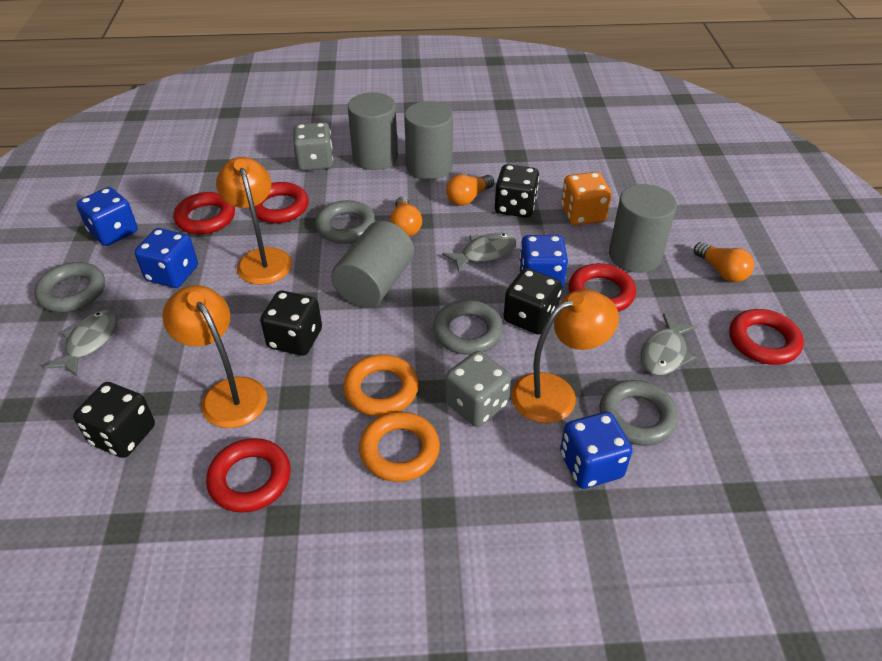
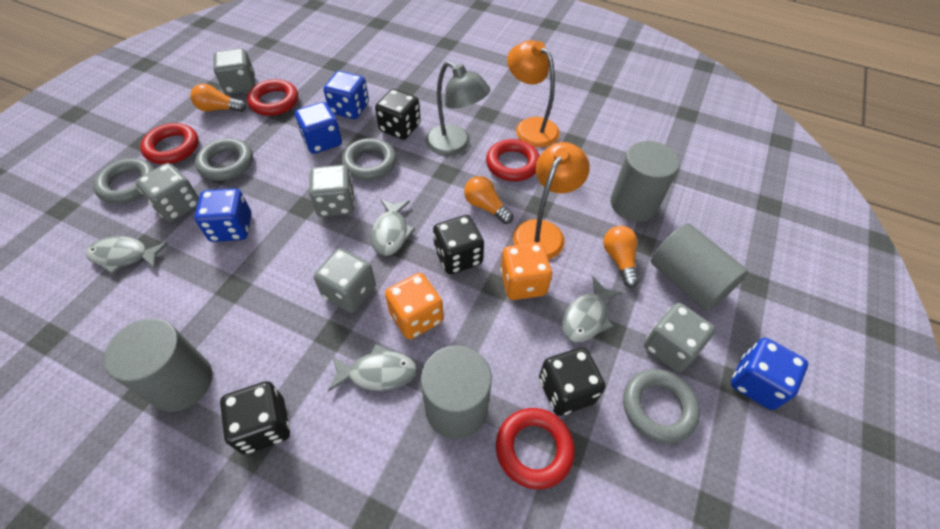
grey dice: 2 -> 5
grey fish: 3 -> 4
grey lamp: 0 -> 1
orange dice: 1 -> 2
orange lamp: 3 -> 2
orange ring: 2 -> 0
red ring: 5 -> 4

